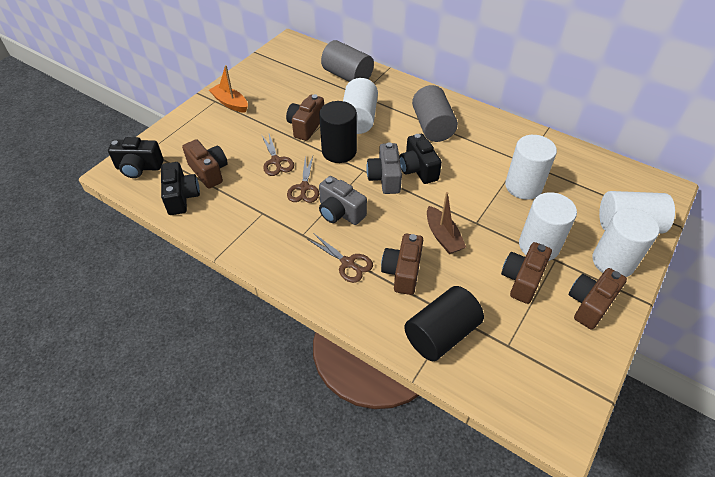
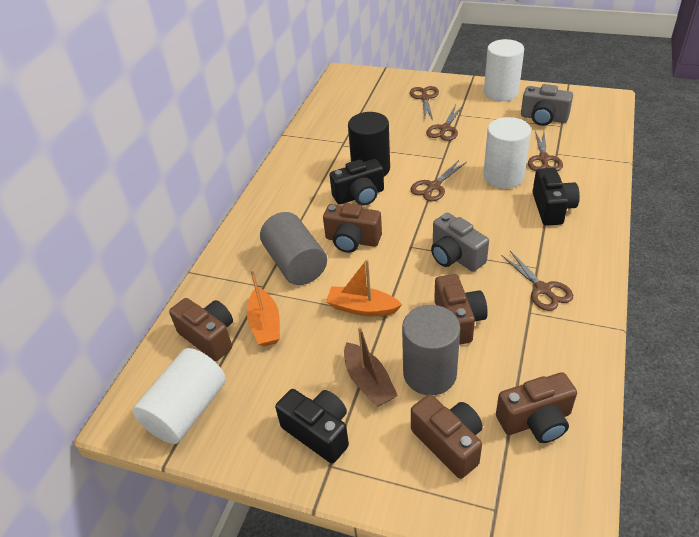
black cylinder: 2 -> 1
brown scissors: 3 -> 5
orange boat: 1 -> 2
white cylinder: 5 -> 3

